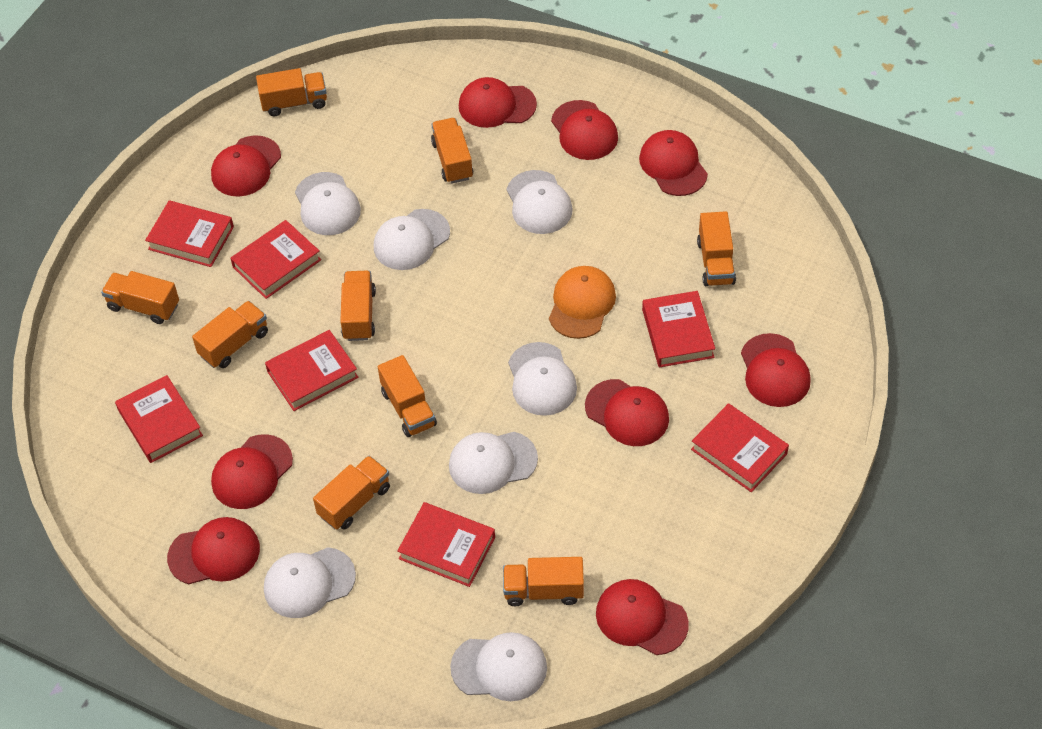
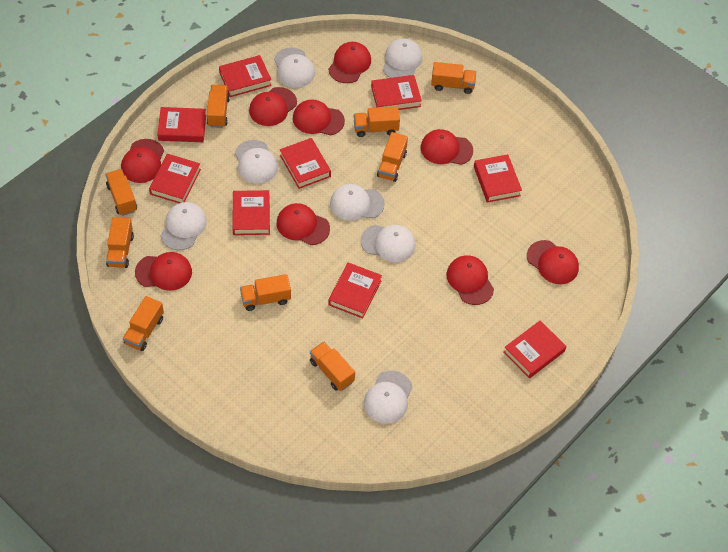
orange cap: 1 -> 0
red book: 7 -> 9

